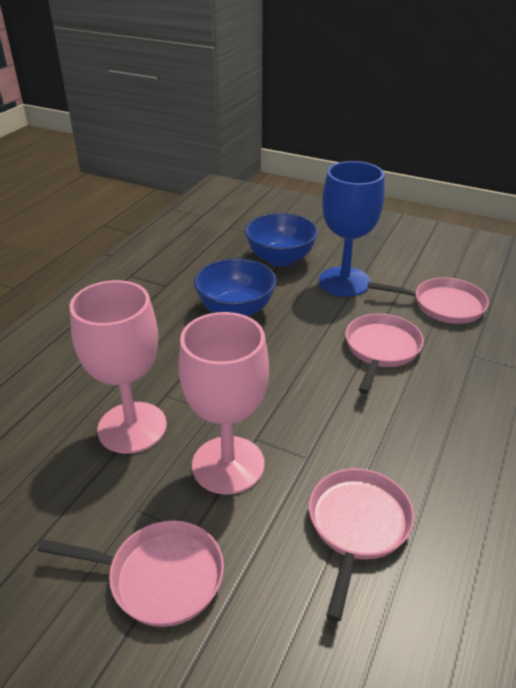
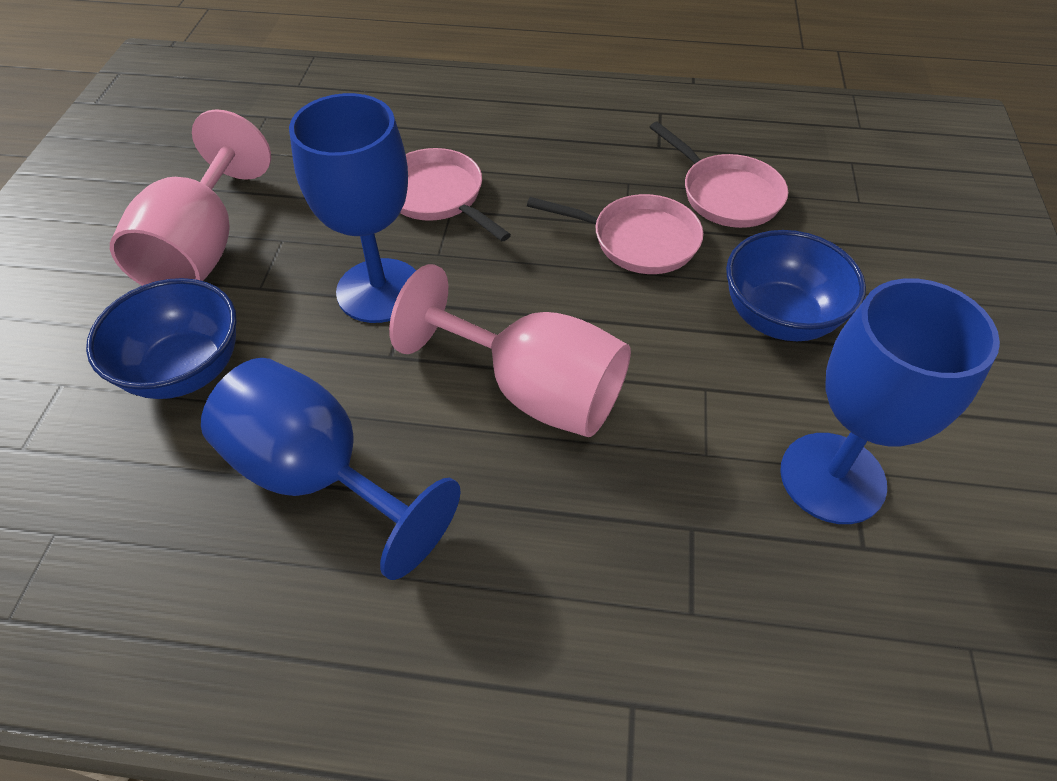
blue goblet: 1 -> 3
pink pan: 4 -> 3

